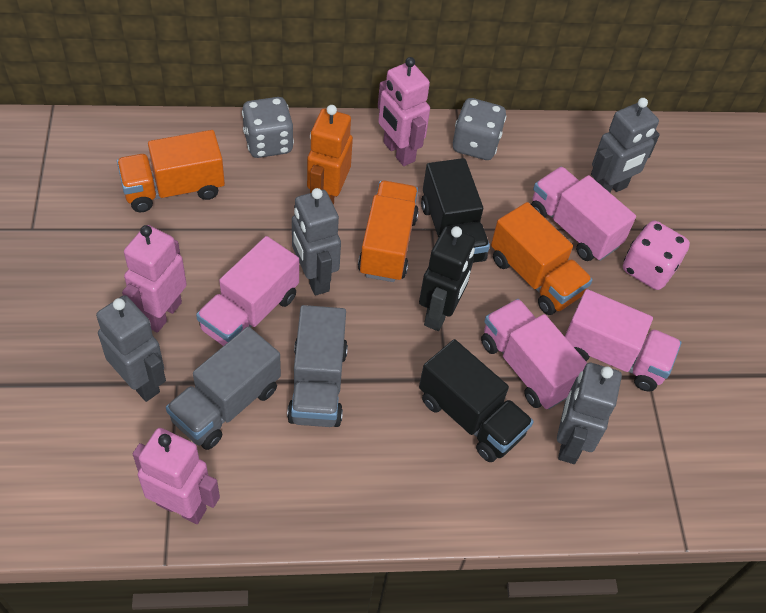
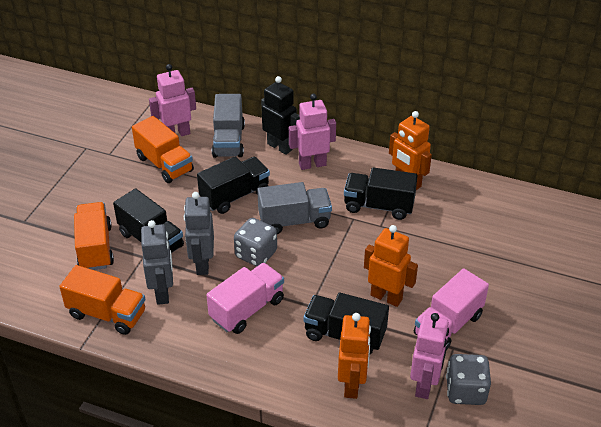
black truck: 2 -> 4
grey robot: 4 -> 2
orange robot: 1 -> 3
pink dice: 1 -> 0
pink truck: 4 -> 2

